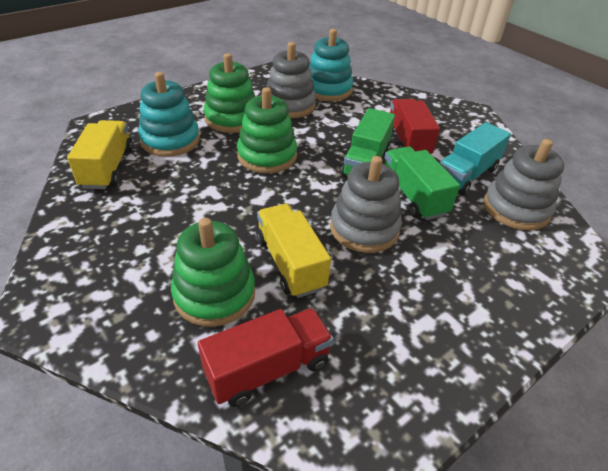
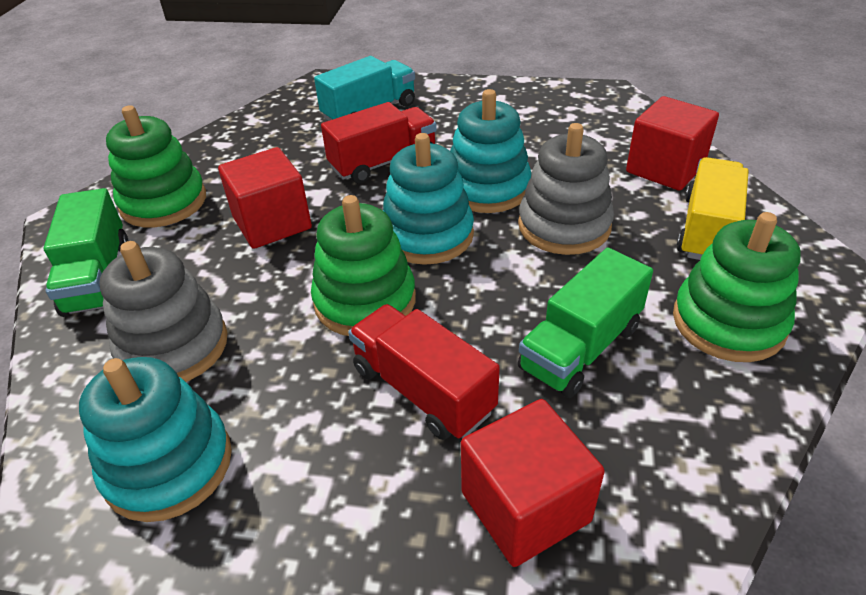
grey stacking toy: 3 -> 2
red cube: 0 -> 3
turquoise stacking toy: 2 -> 3
yellow truck: 2 -> 1

